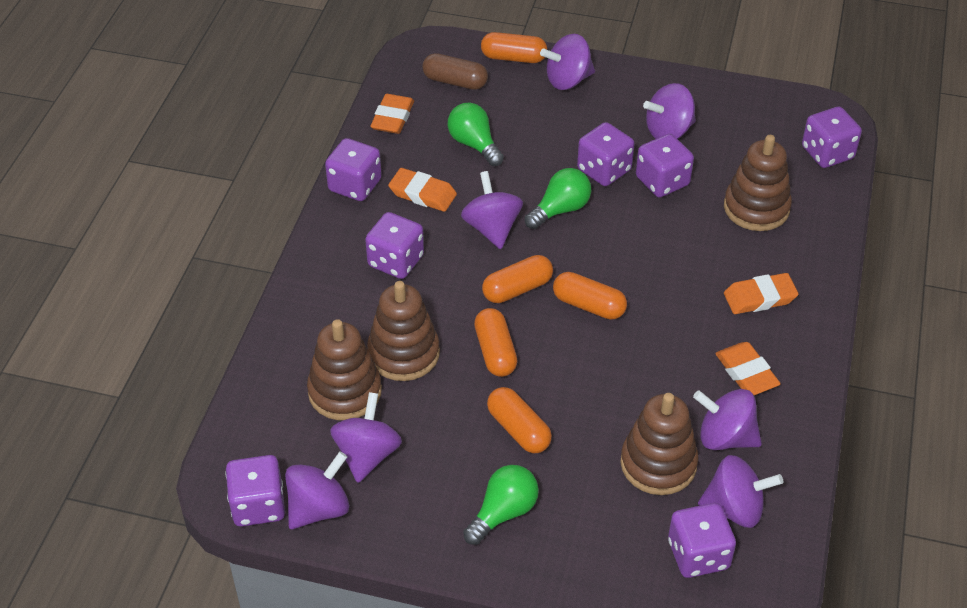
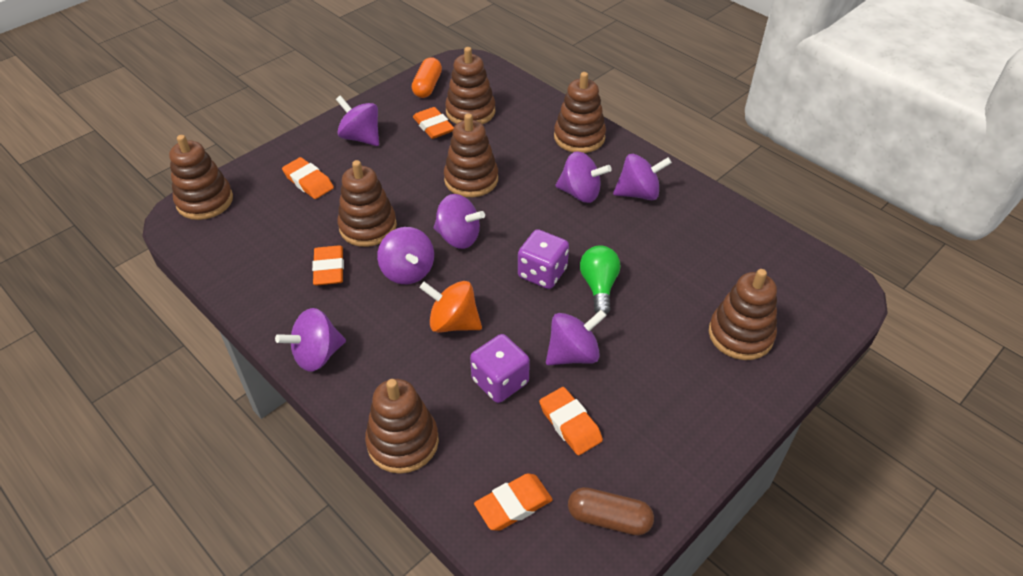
brown stacking toy: 4 -> 7
green light bulb: 3 -> 1
orange capsule: 5 -> 1
orange eraser: 4 -> 5
orange spinning top: 0 -> 1
purple dice: 7 -> 2

